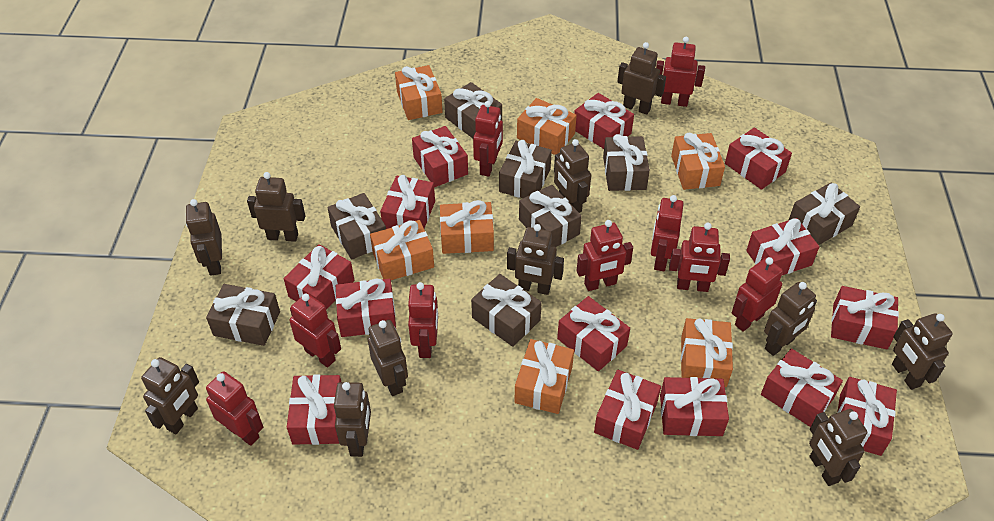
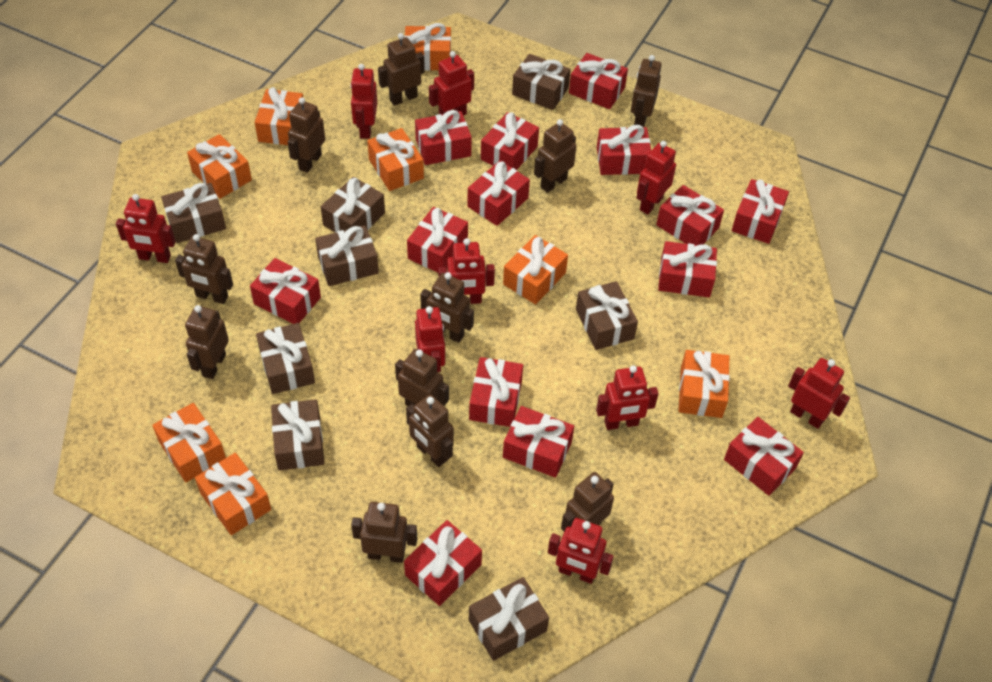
orange gift: 7 -> 8

